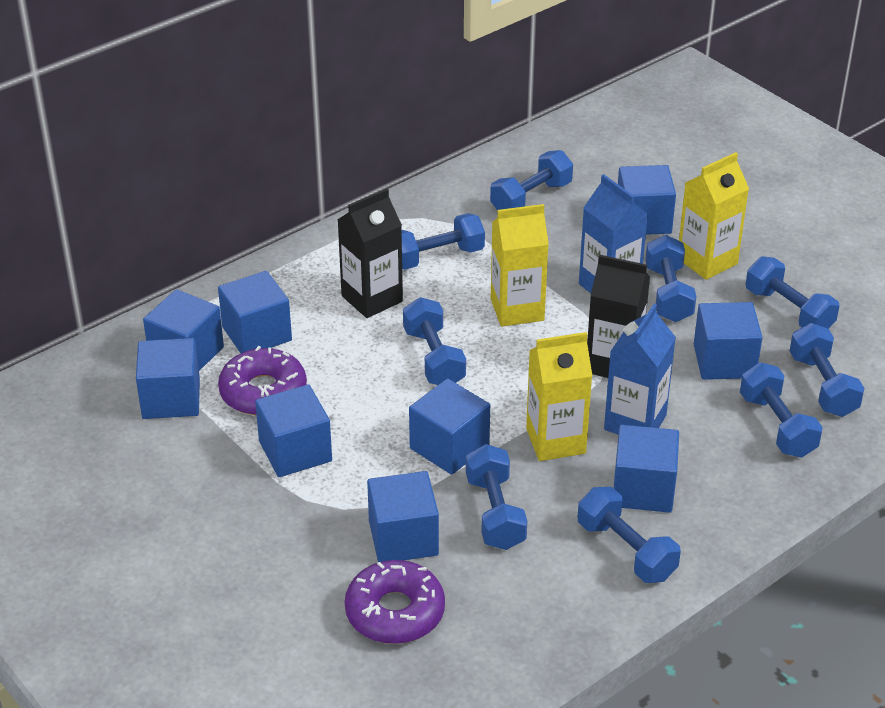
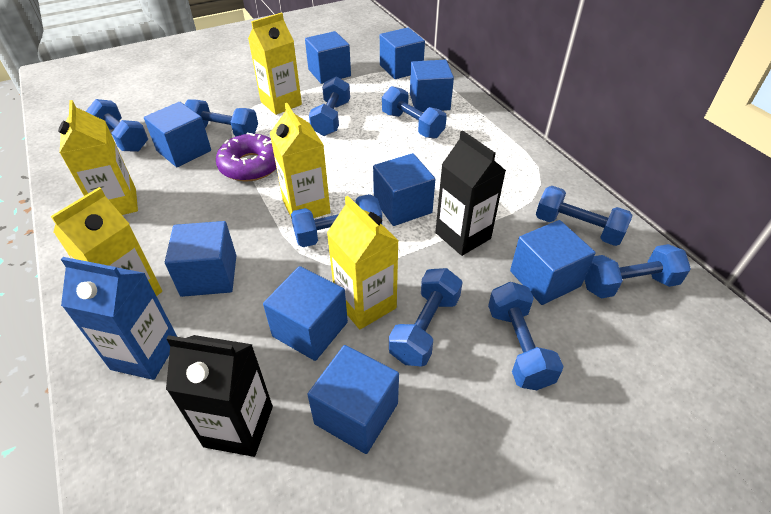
blue carton: 2 -> 1
purple donut: 2 -> 1
yellow carton: 3 -> 5

